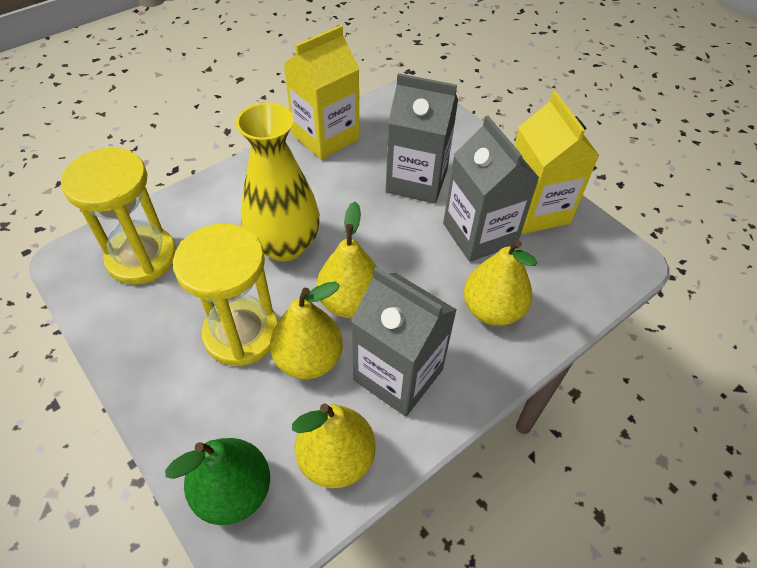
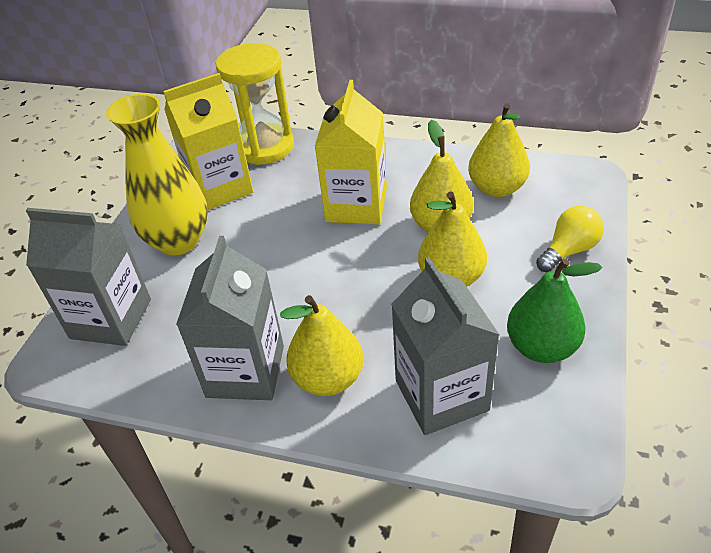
yellow hourglass: 2 -> 1
yellow light bulb: 0 -> 1

